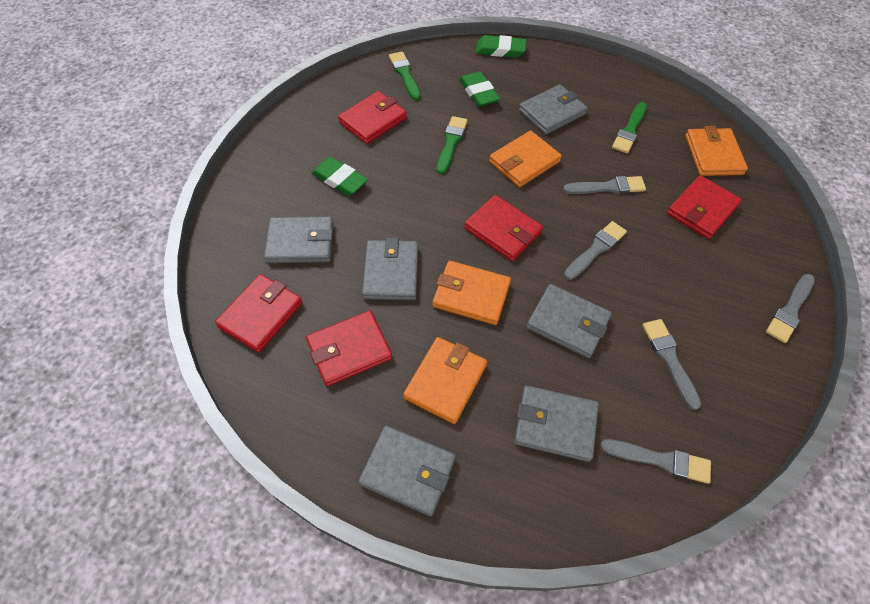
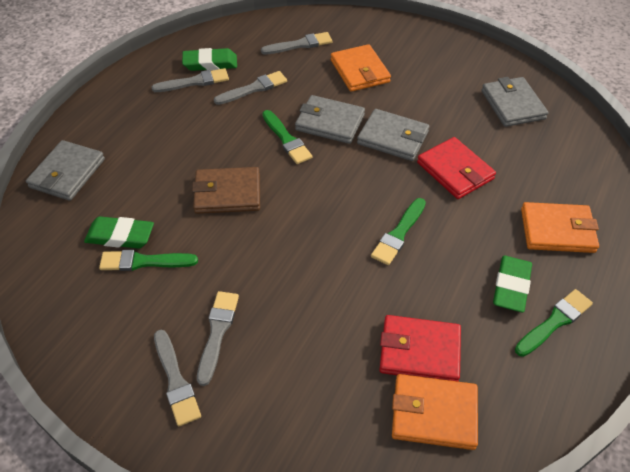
brown wallet: 0 -> 1
green brush: 3 -> 4
grey wallet: 6 -> 4
orange wallet: 4 -> 3
red wallet: 5 -> 2

